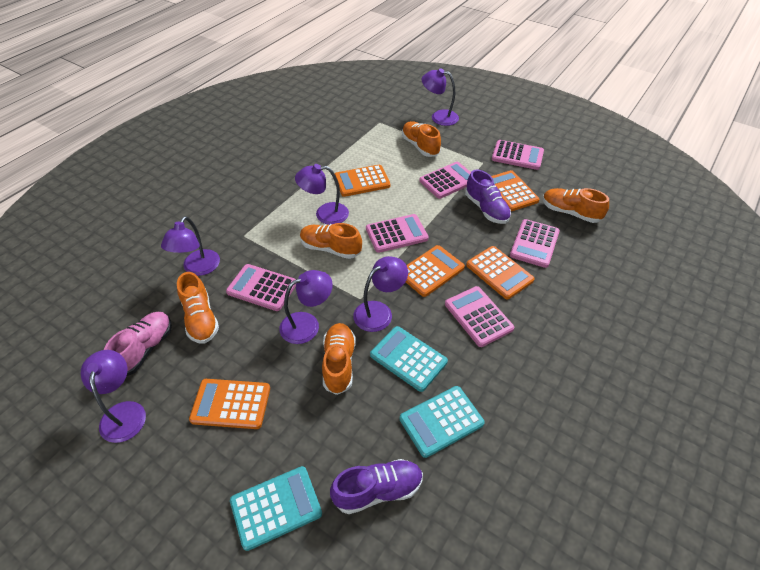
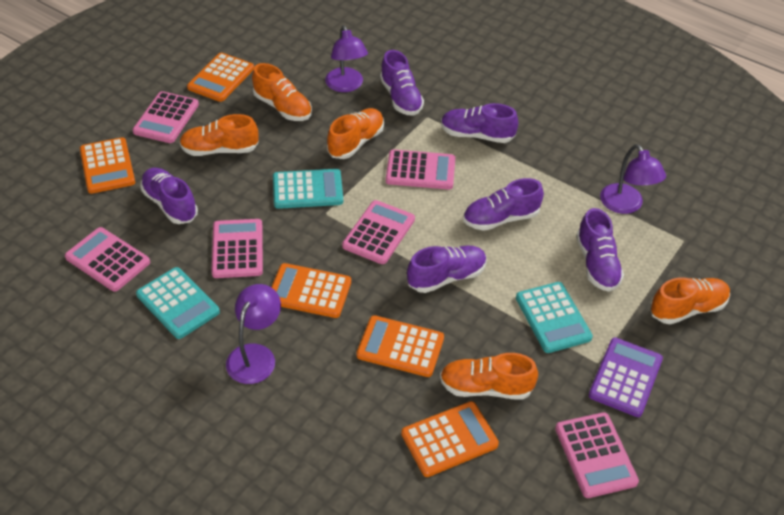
pink shoe: 1 -> 0
purple calculator: 0 -> 1
purple lamp: 6 -> 3
purple shoe: 2 -> 6

